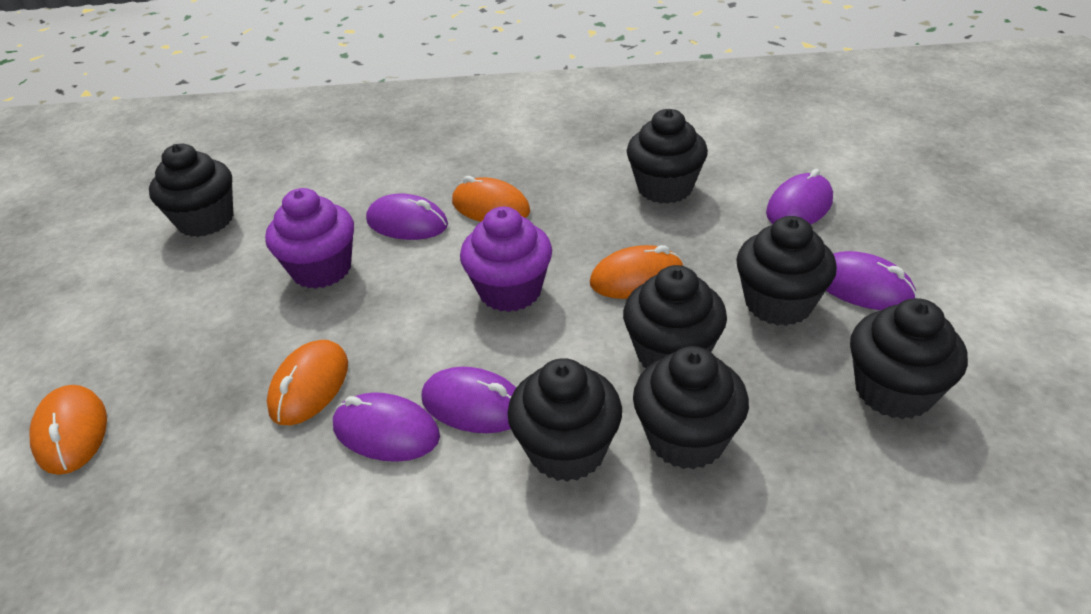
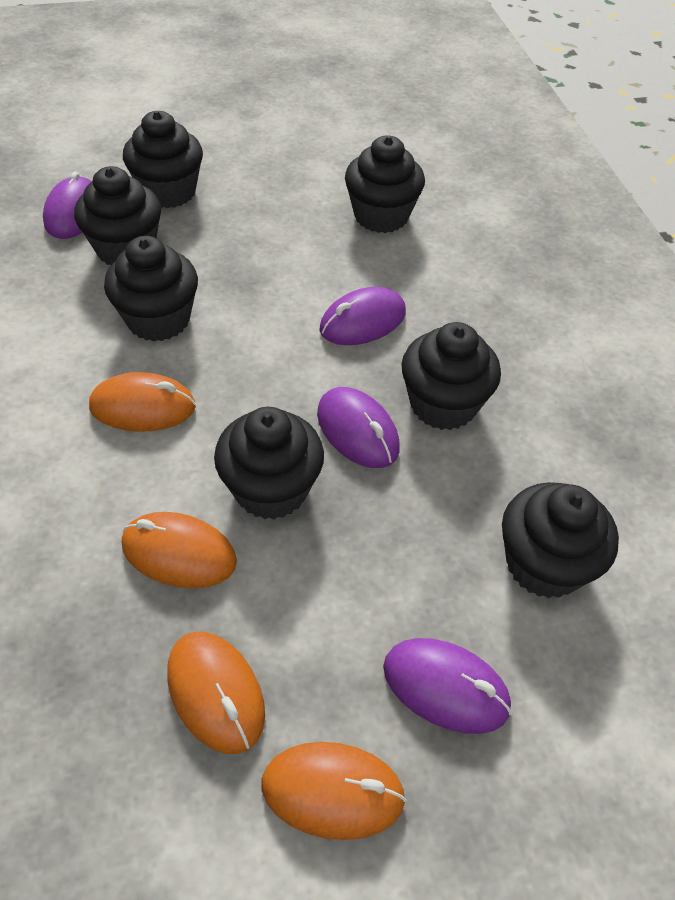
purple cupcake: 2 -> 0
purple mouse: 5 -> 4

